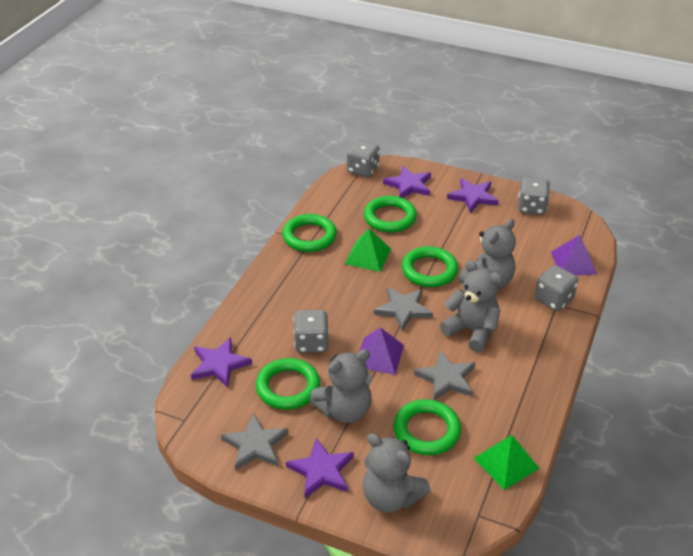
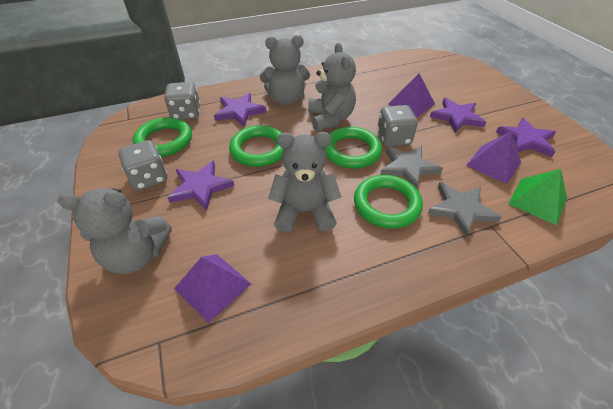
green pyramid: 2 -> 1
green ring: 5 -> 4
grey dice: 4 -> 3
grey star: 3 -> 2
purple pyramid: 2 -> 3

